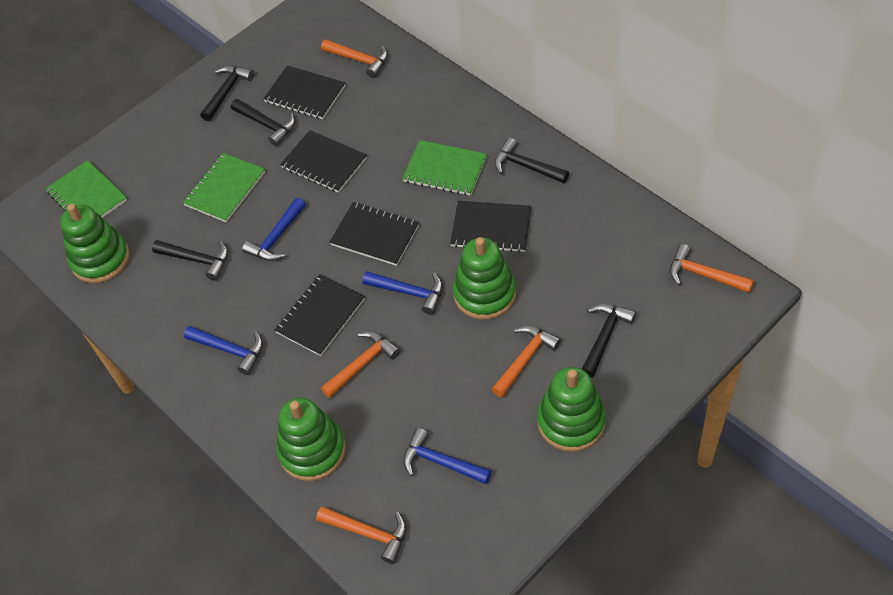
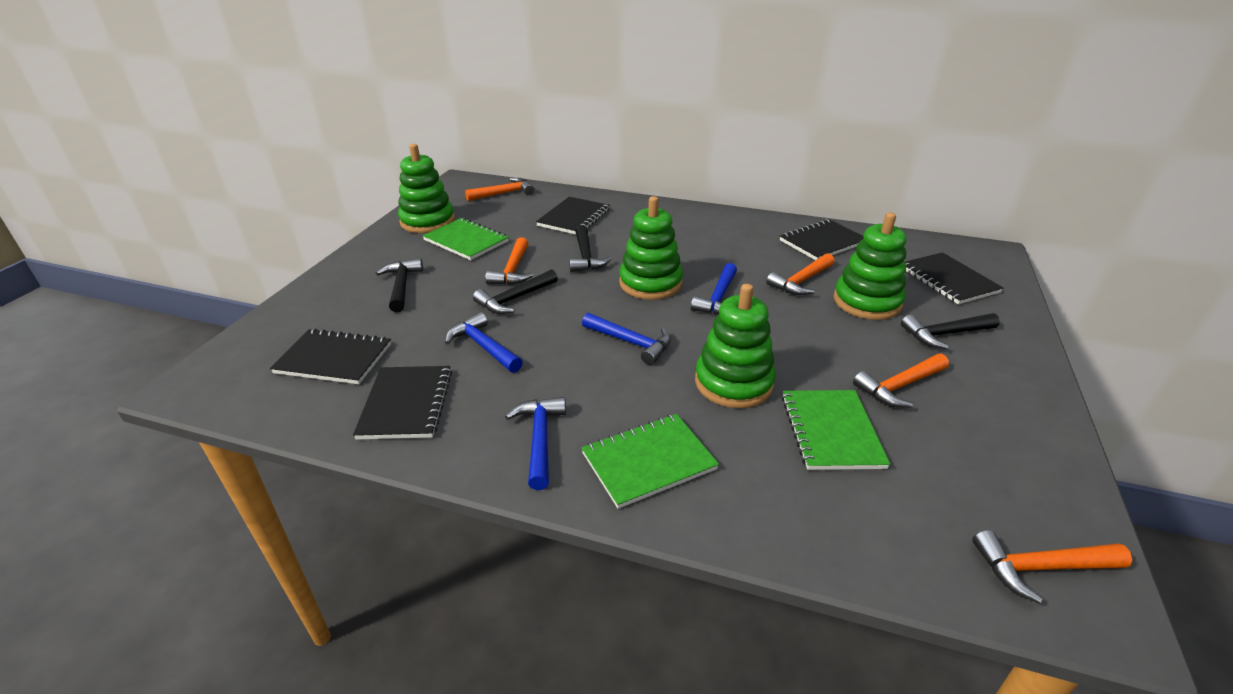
black hammer: 5 -> 4

